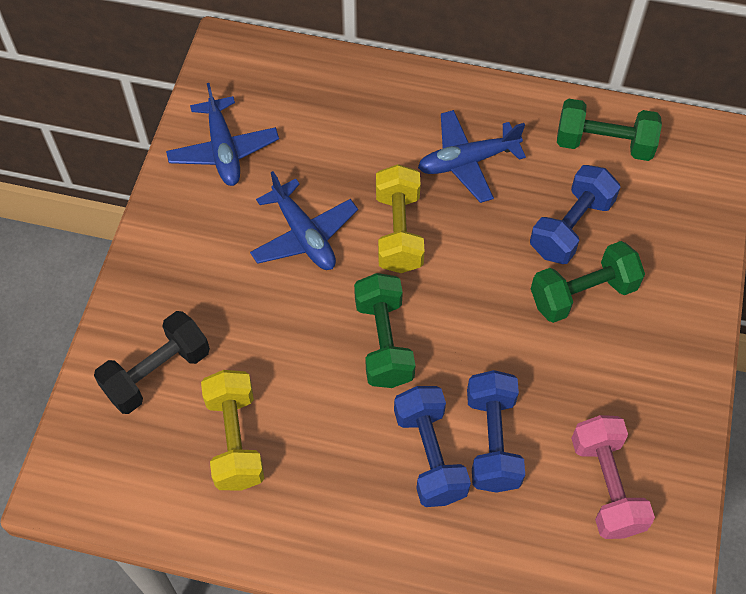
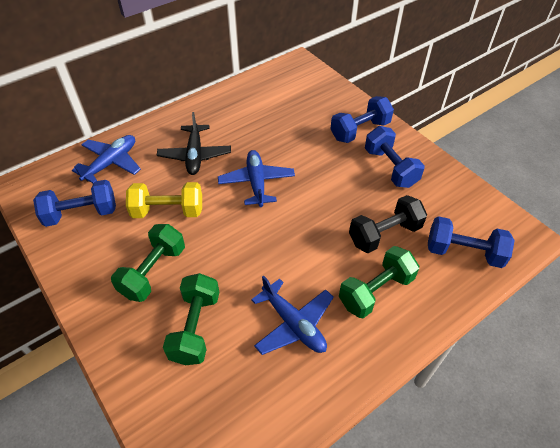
black plane: 0 -> 1
blue dumbbell: 3 -> 4
pink dumbbell: 1 -> 0
yellow dumbbell: 2 -> 1

